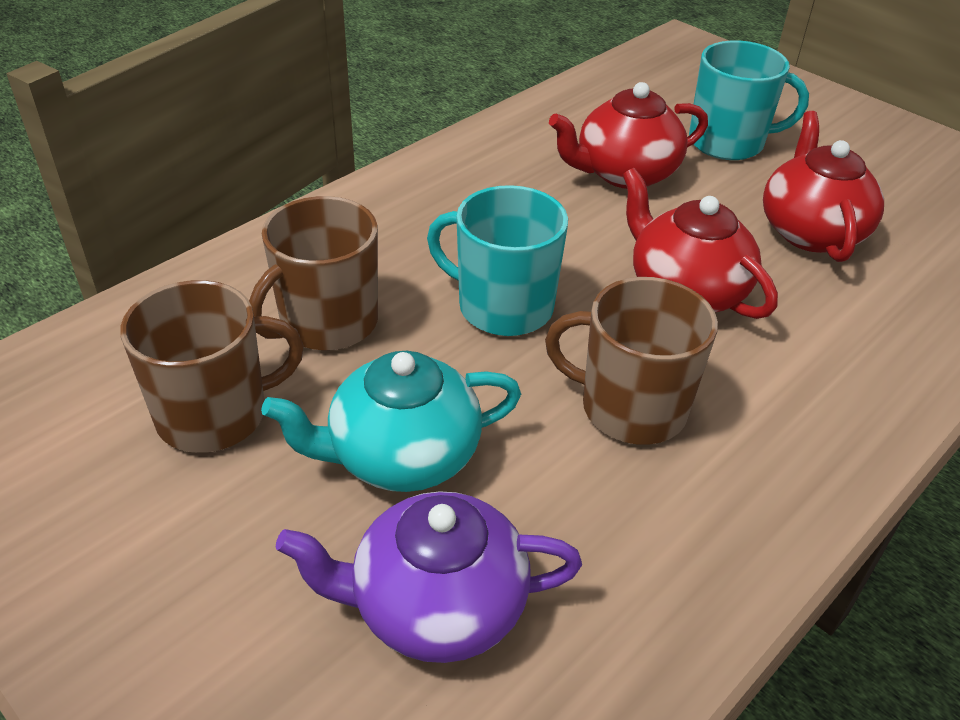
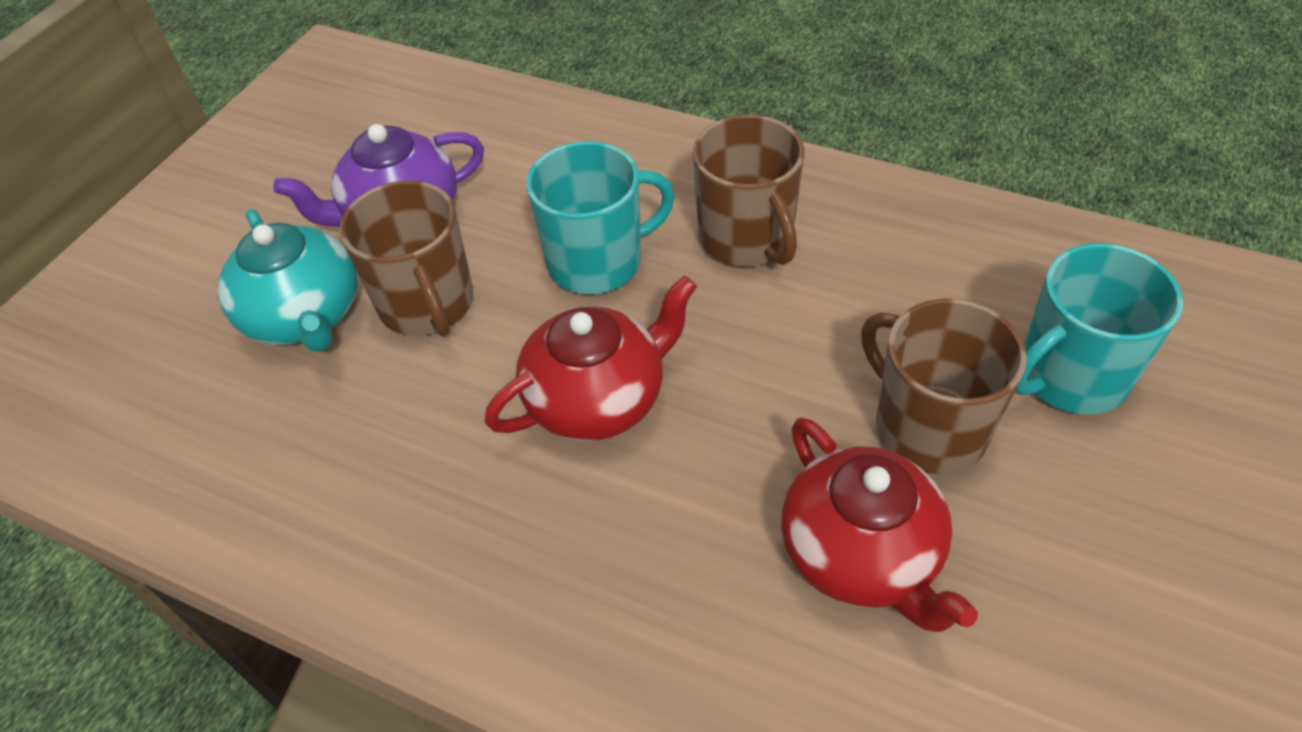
red teapot: 3 -> 2

